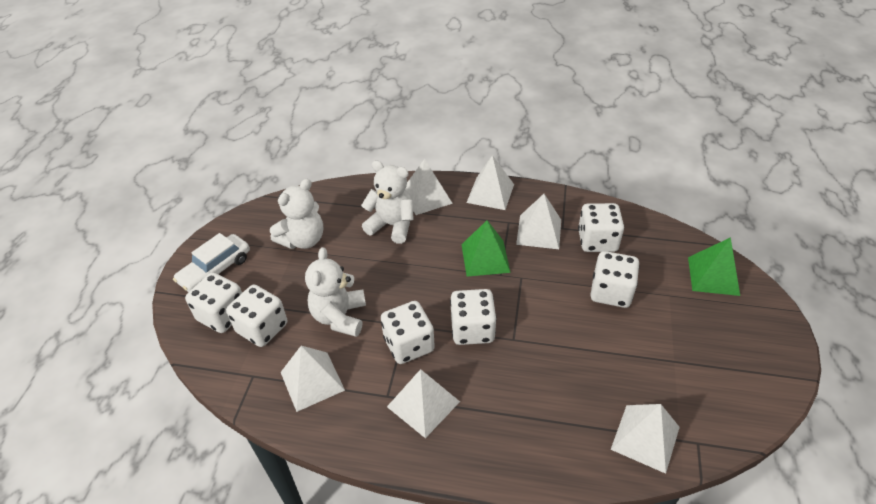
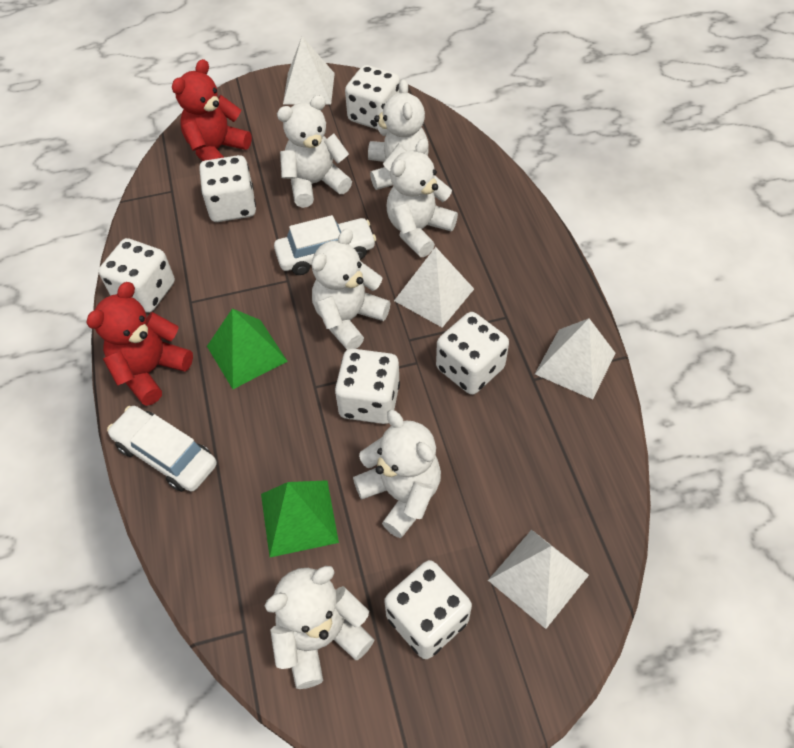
red teddy bear: 0 -> 2
white car: 1 -> 2
white pyramid: 6 -> 4
white teddy bear: 3 -> 6

